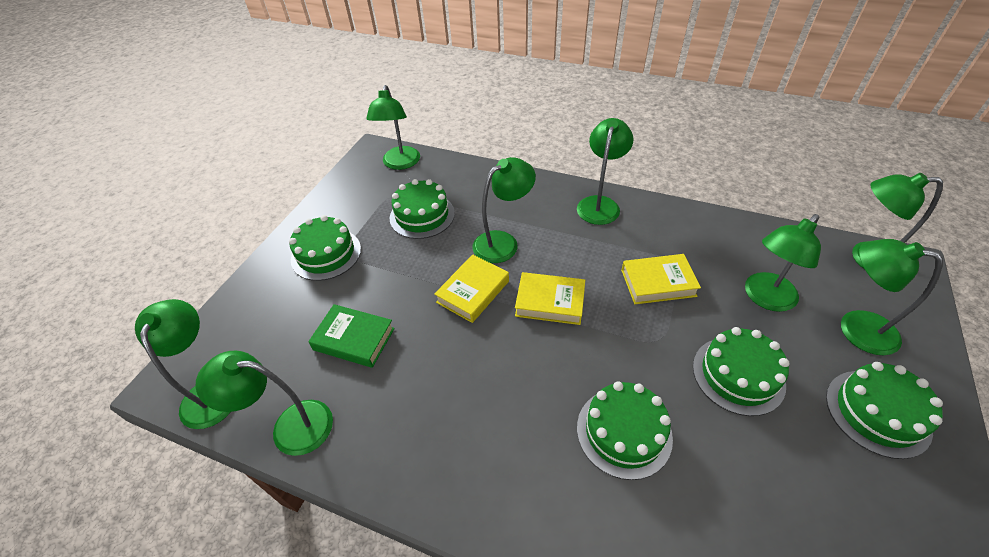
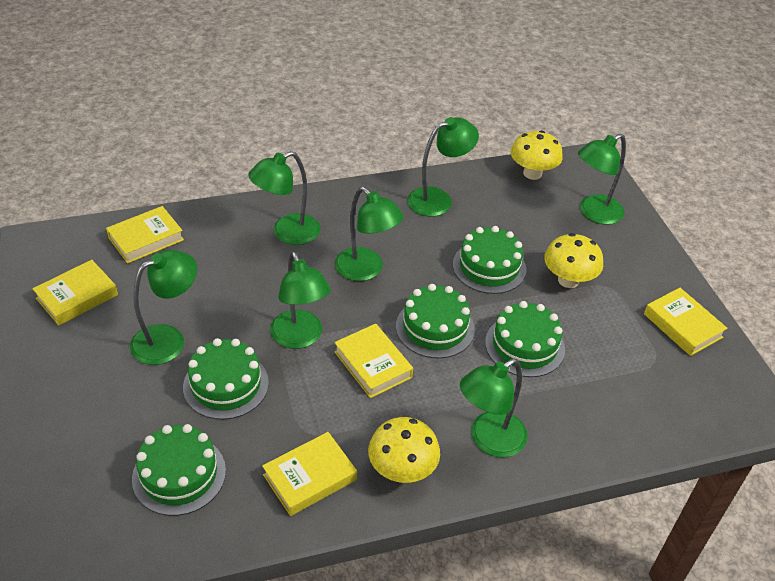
green book: 1 -> 0
green lamp: 8 -> 7
yellow book: 3 -> 5
yellow mushroom: 0 -> 3

